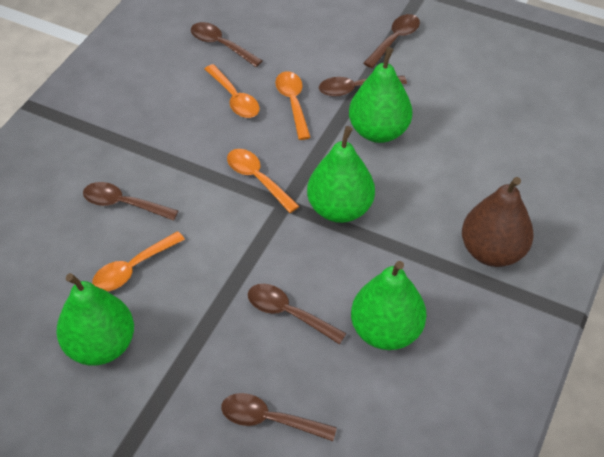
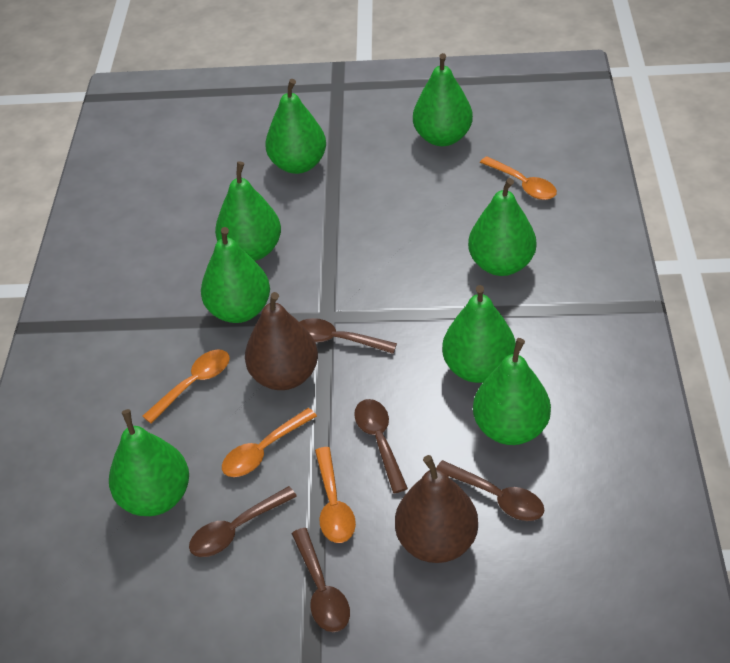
brown pear: 1 -> 2
brown spoon: 6 -> 5
green pear: 4 -> 8

